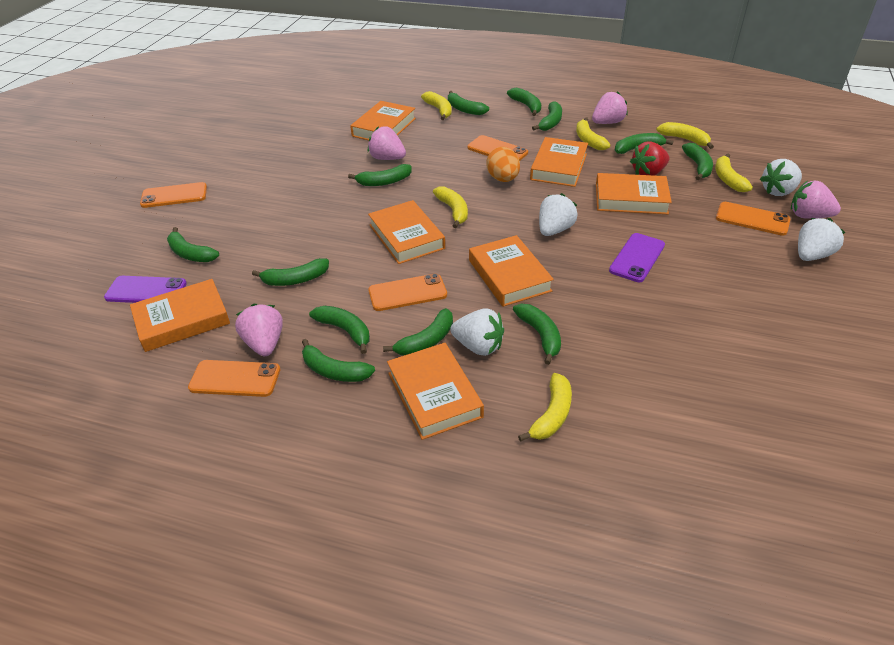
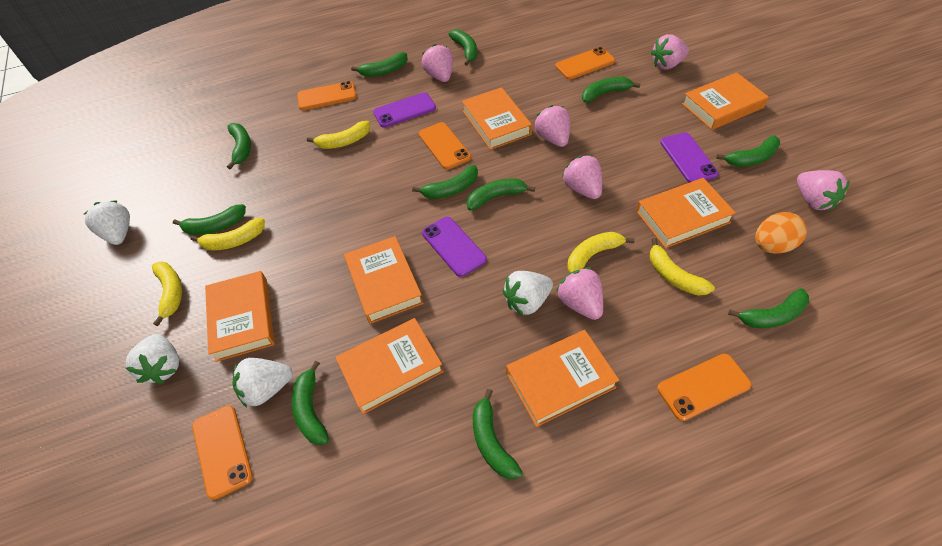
green banana: 12 -> 11
pink strawberry: 4 -> 6
purple phone: 2 -> 3
red strawberry: 1 -> 0
yellow banana: 6 -> 5

